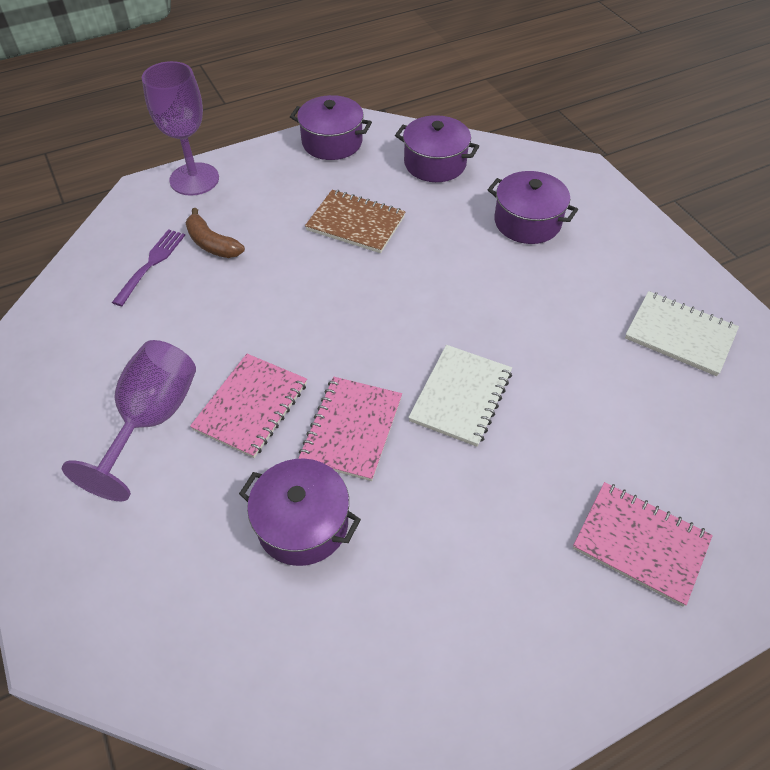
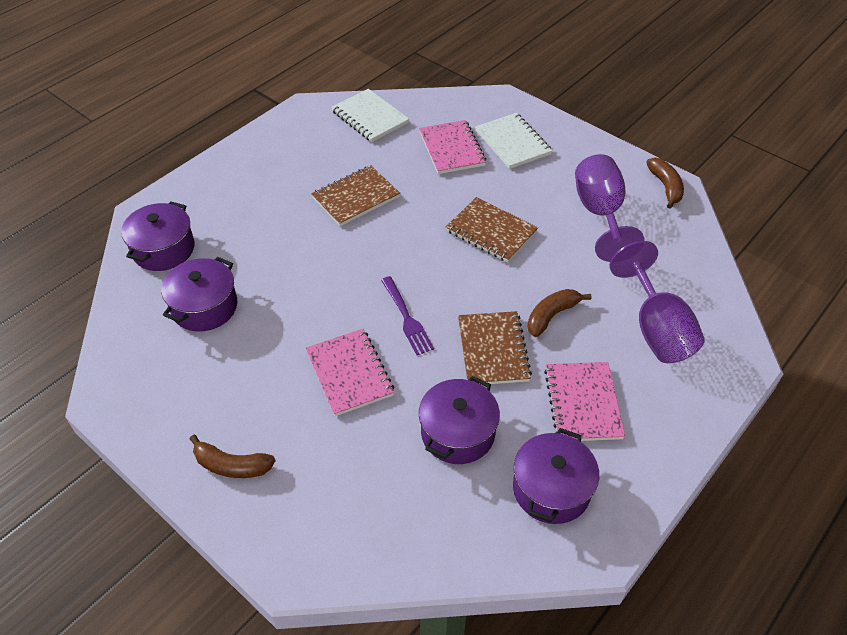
brown banana: 1 -> 3
brown notebook: 1 -> 3

